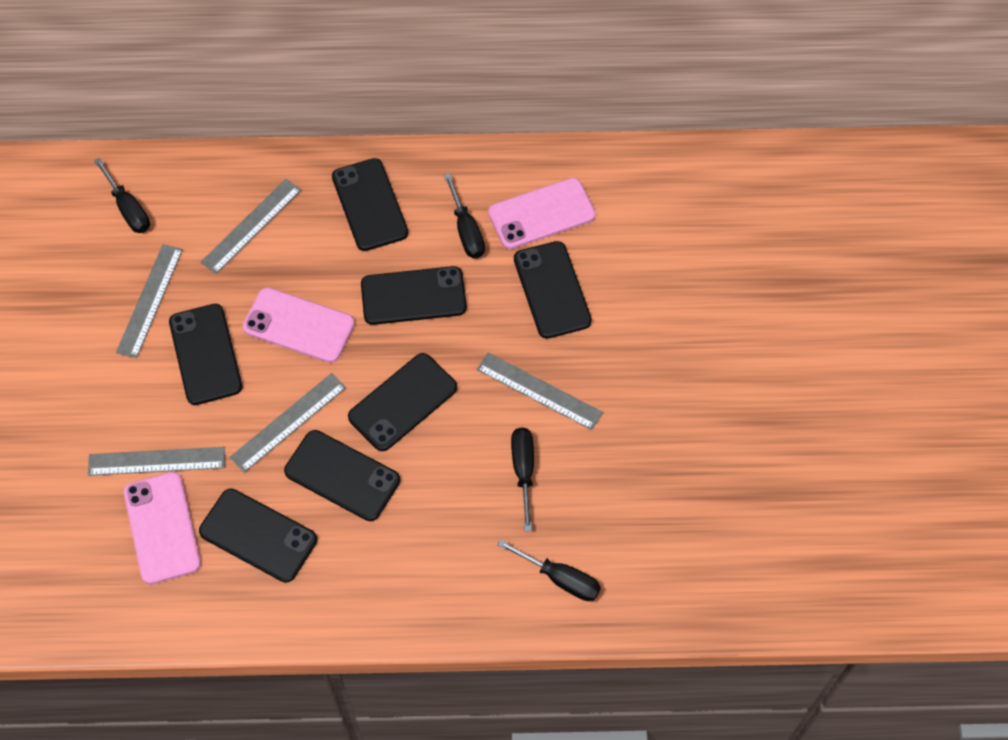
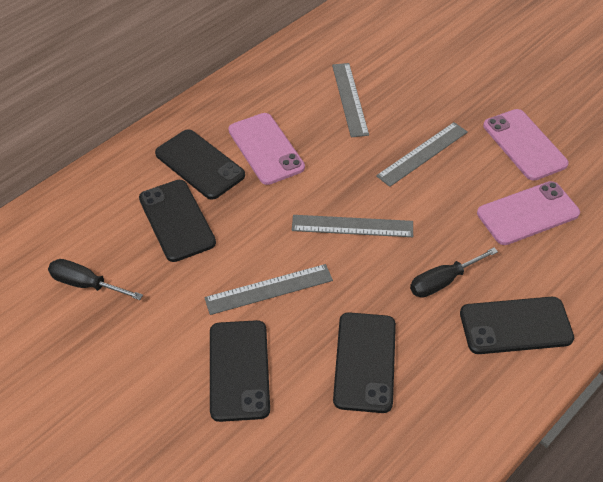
black phone: 7 -> 5
black screwdriver: 4 -> 2
grey ruler: 5 -> 4

